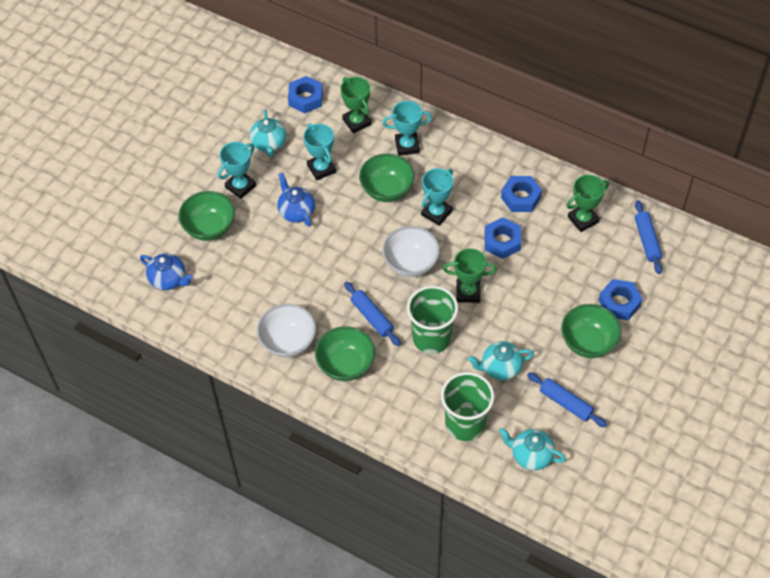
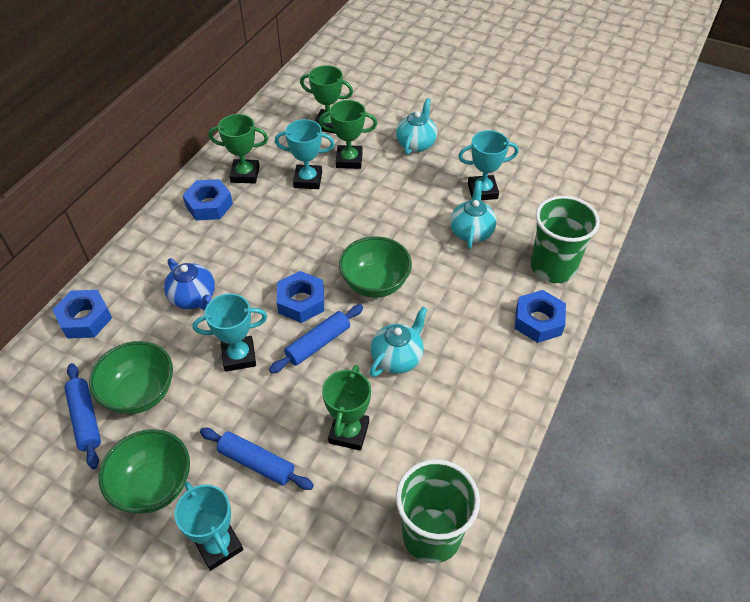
blue teapot: 2 -> 1
green bowl: 4 -> 3
green trophy: 3 -> 4
white bowl: 2 -> 0

